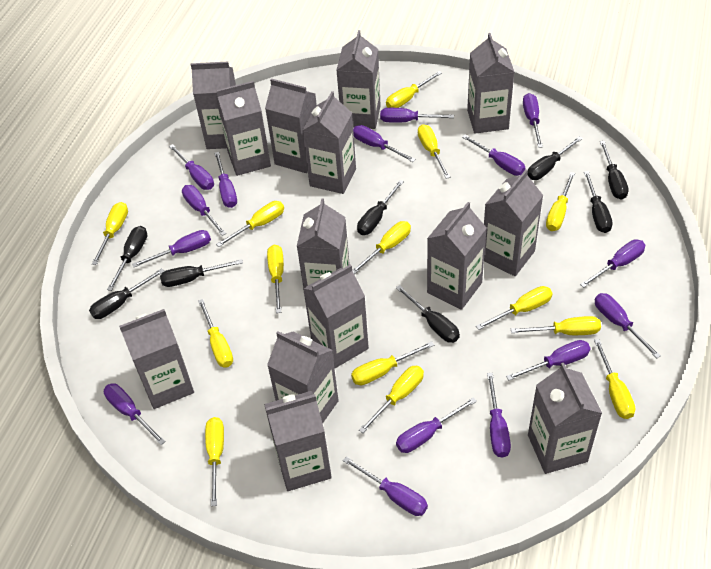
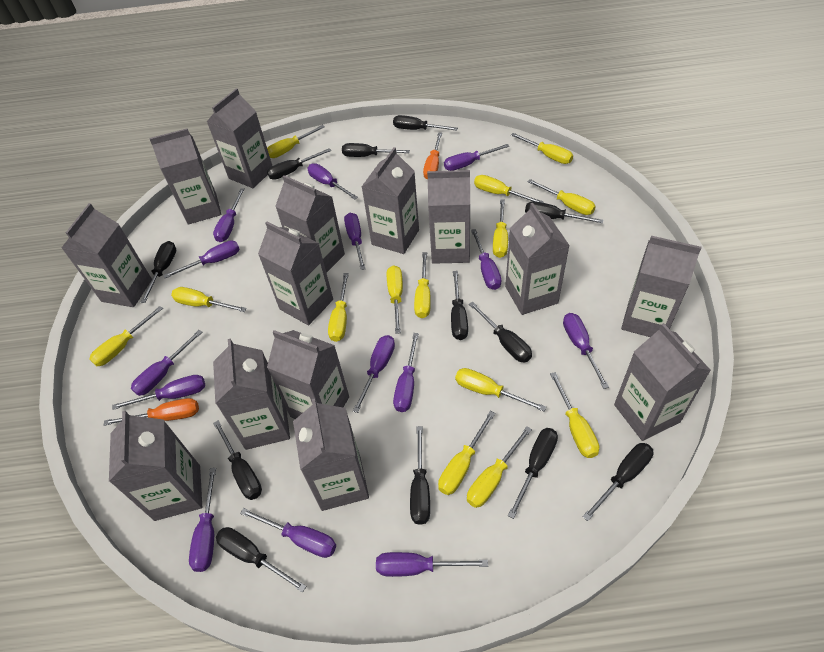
black screwdriver: 8 -> 12
orange screwdriver: 0 -> 2
purple screwdriver: 15 -> 14

